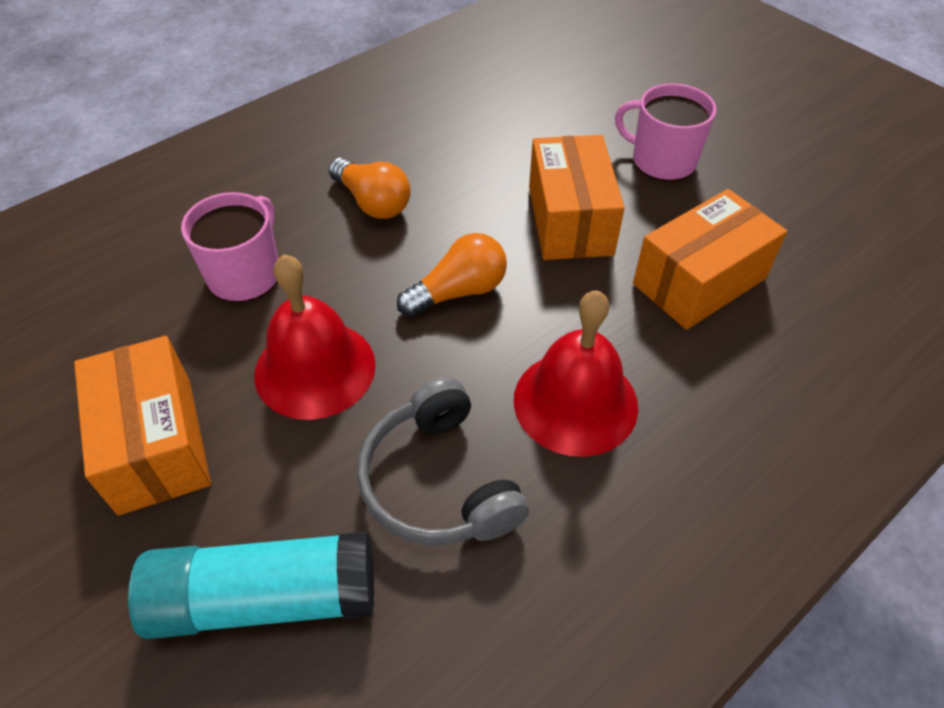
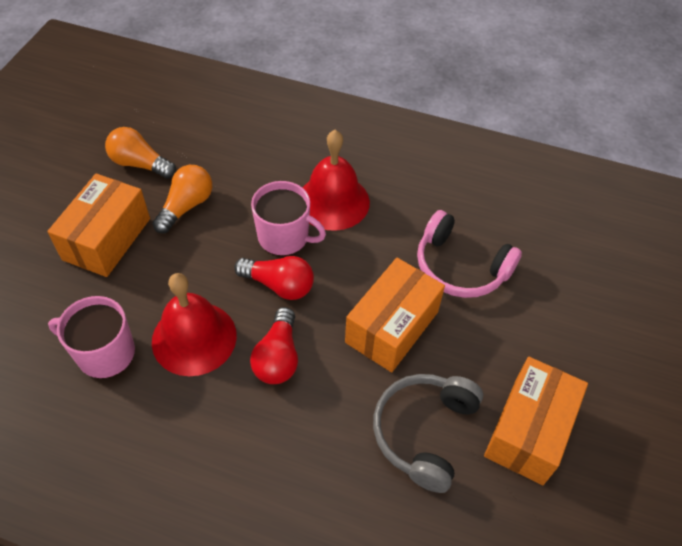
pink headphones: 0 -> 1
red light bulb: 0 -> 2
turquoise glue stick: 1 -> 0

